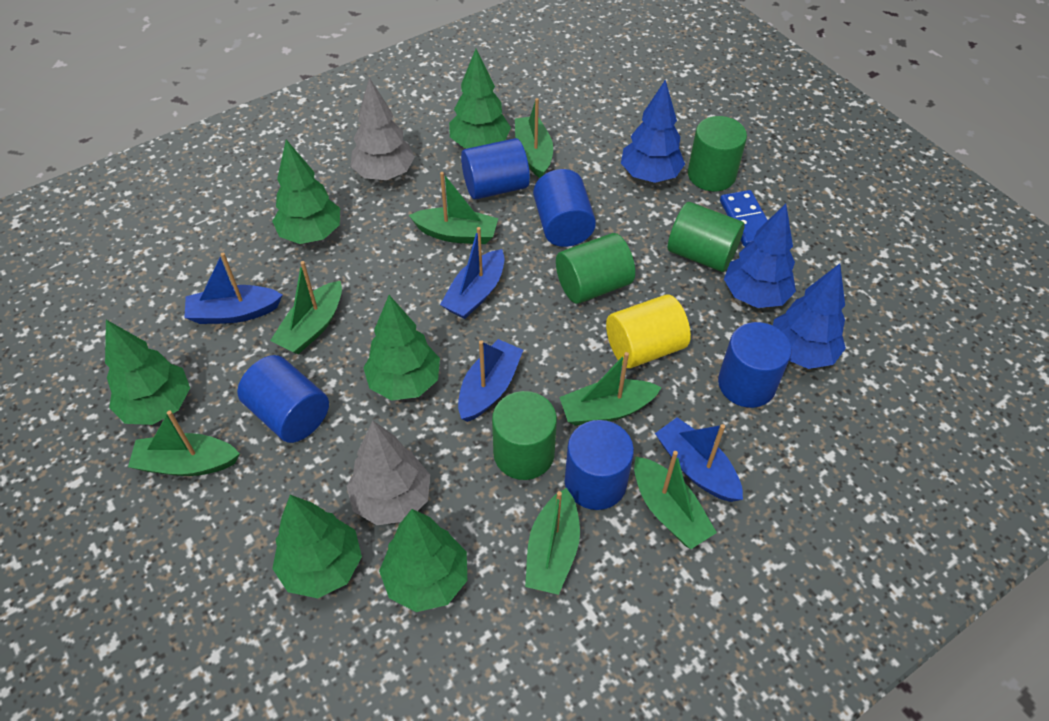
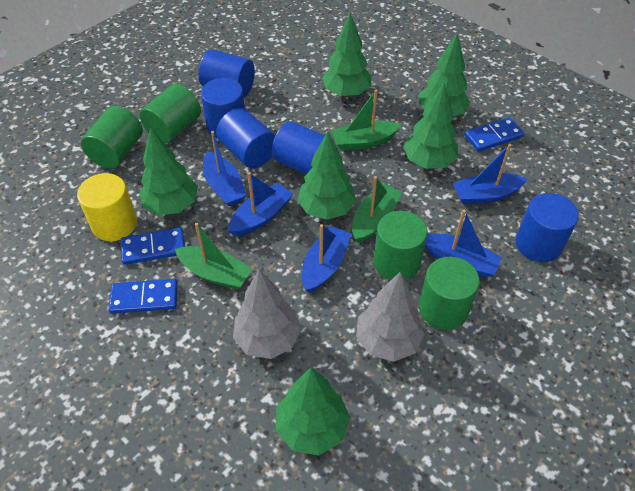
blue boat: 4 -> 5
blue domino: 1 -> 3
blue tree: 3 -> 0
green boat: 7 -> 3

